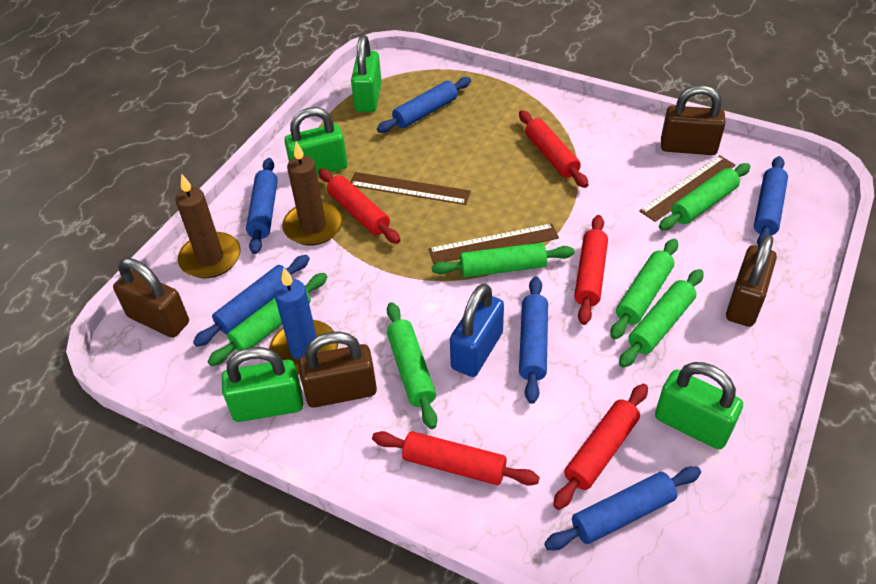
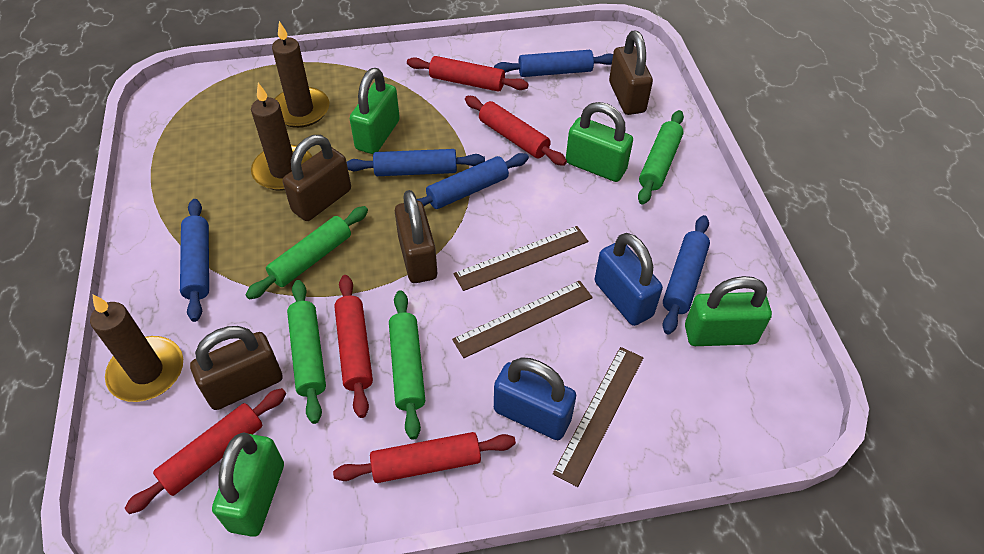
blue candle: 1 -> 0
blue padlock: 1 -> 2
blue rolling pin: 6 -> 5
brown candle: 2 -> 3
green rolling pin: 6 -> 4

